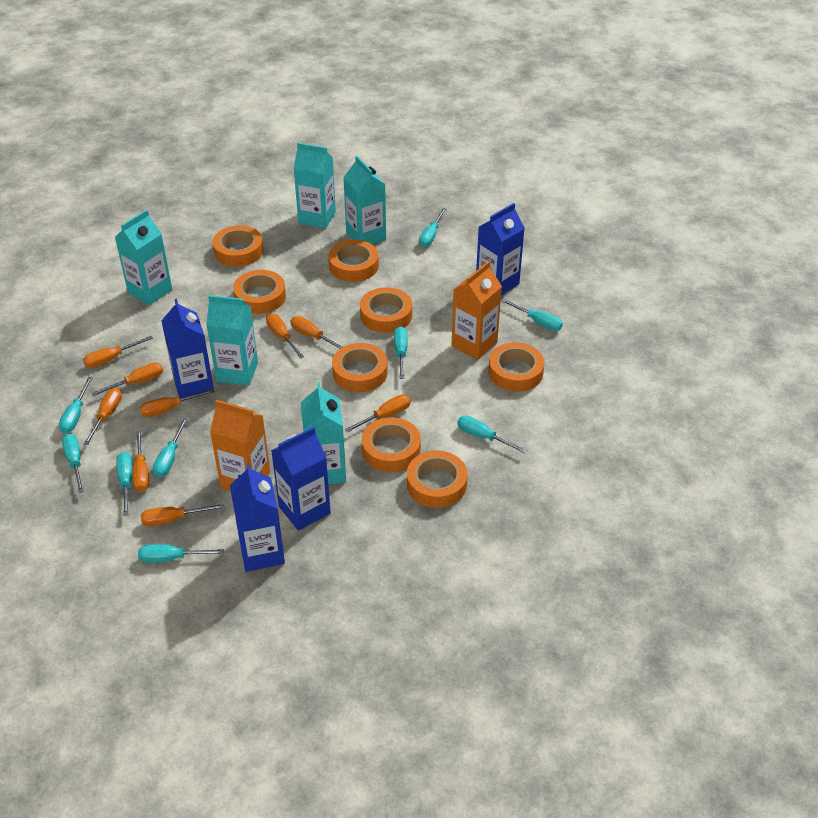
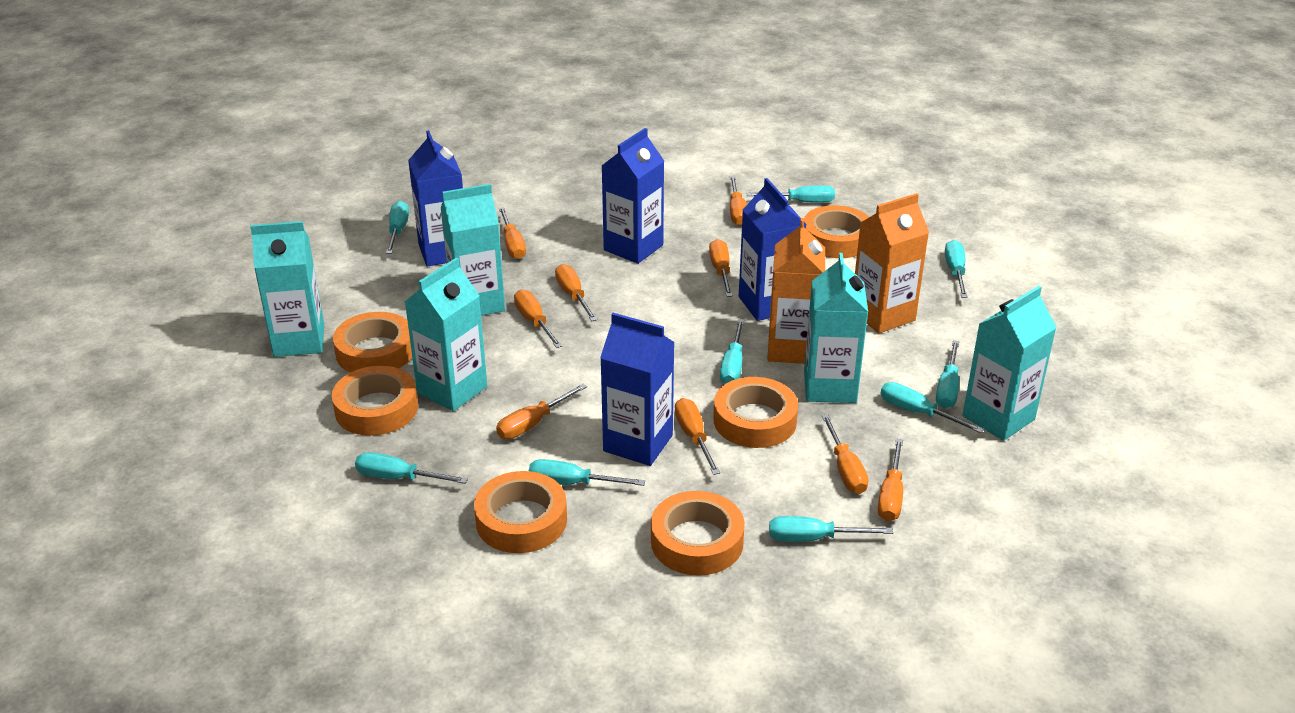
orange tape: 8 -> 6

